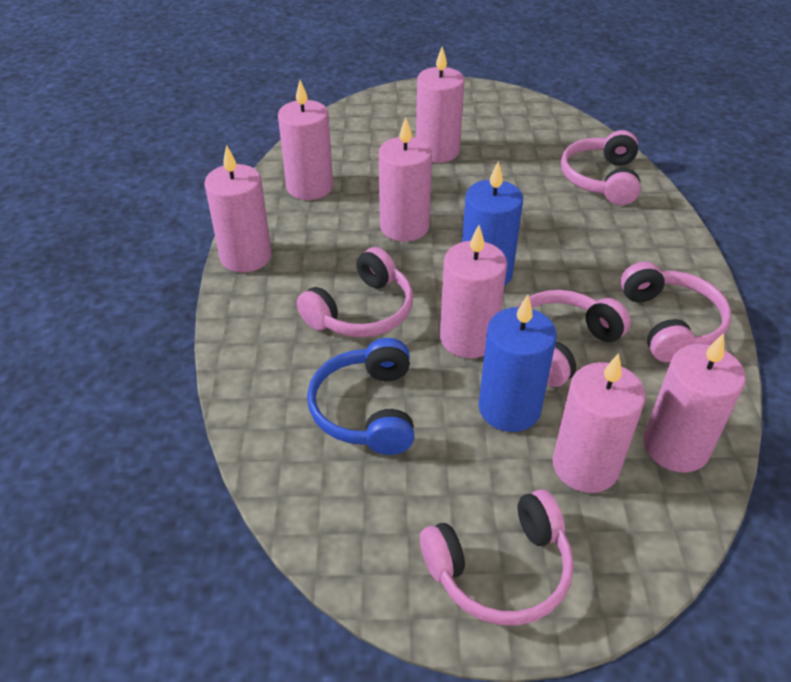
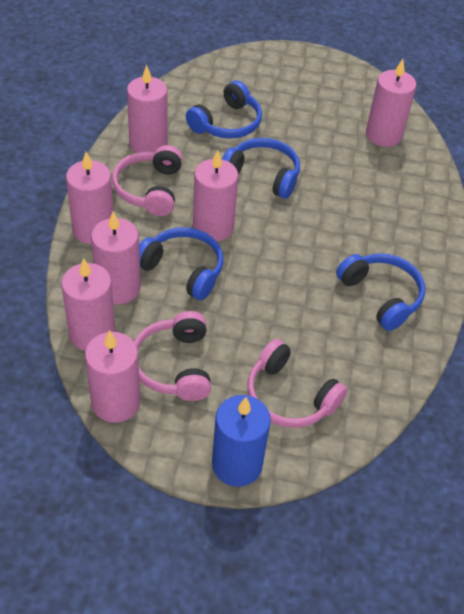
blue candle: 2 -> 1
blue headphones: 1 -> 4
pink headphones: 5 -> 3

